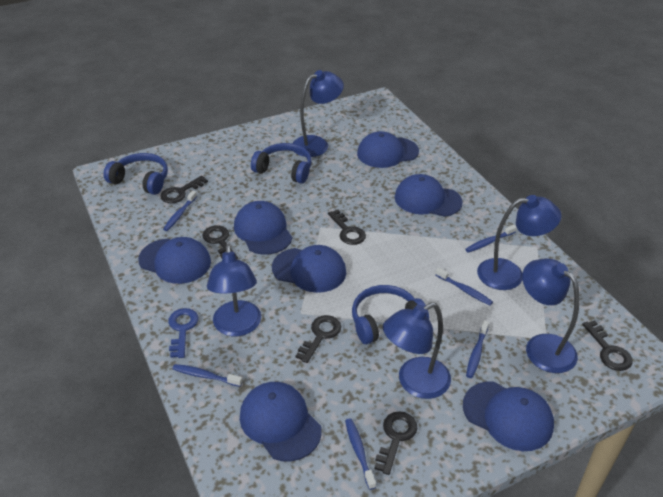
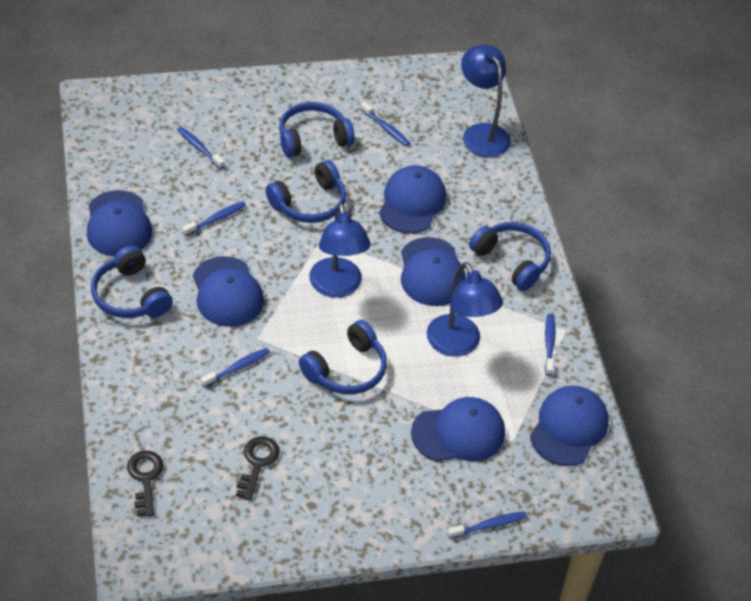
black key: 6 -> 2
blue cap: 7 -> 6
blue headphones: 3 -> 5
blue key: 1 -> 0
blue lamp: 5 -> 3

